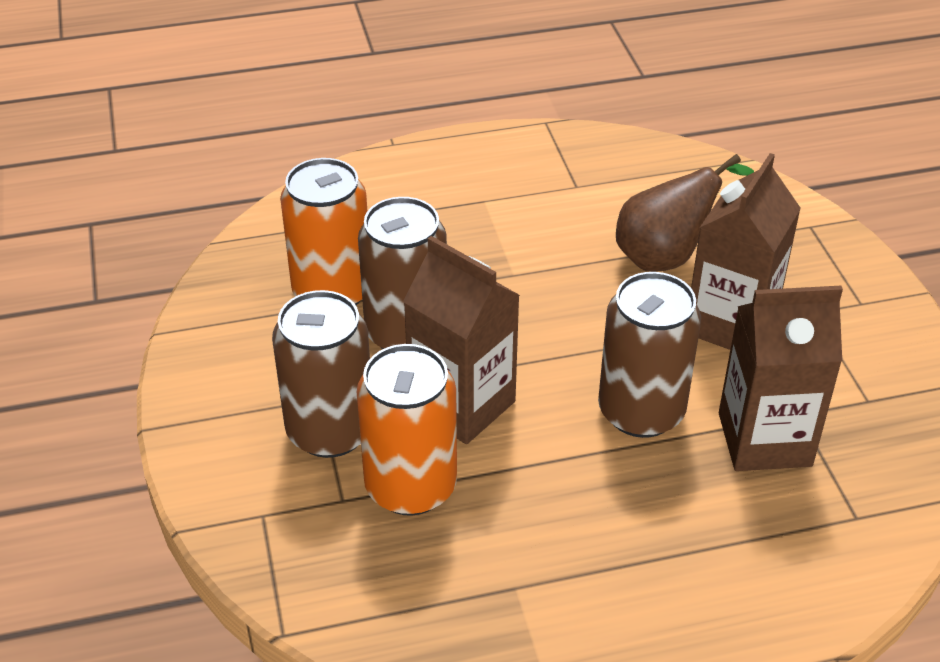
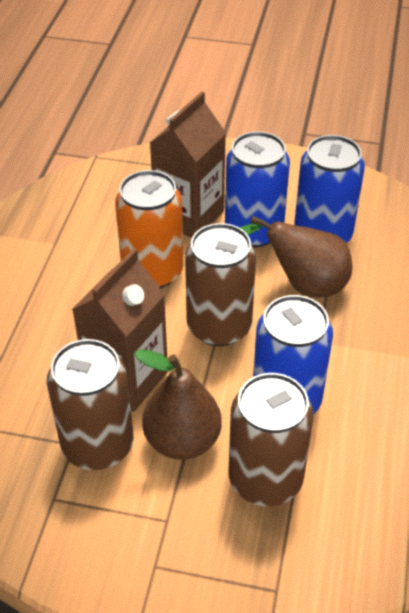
blue can: 0 -> 3
brown carton: 3 -> 2
brown pear: 1 -> 2
orange can: 2 -> 1

